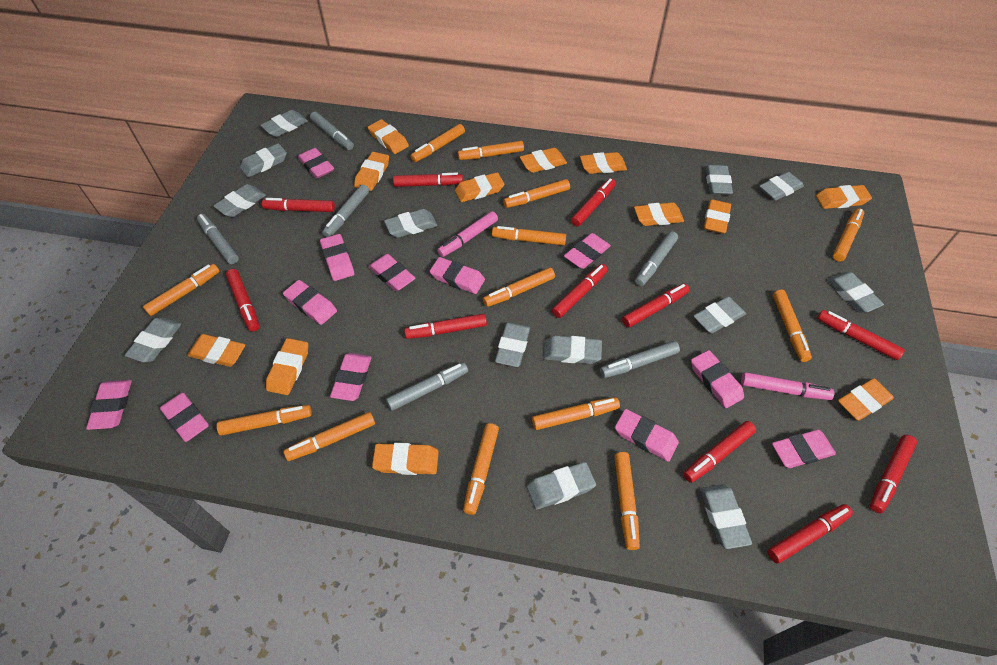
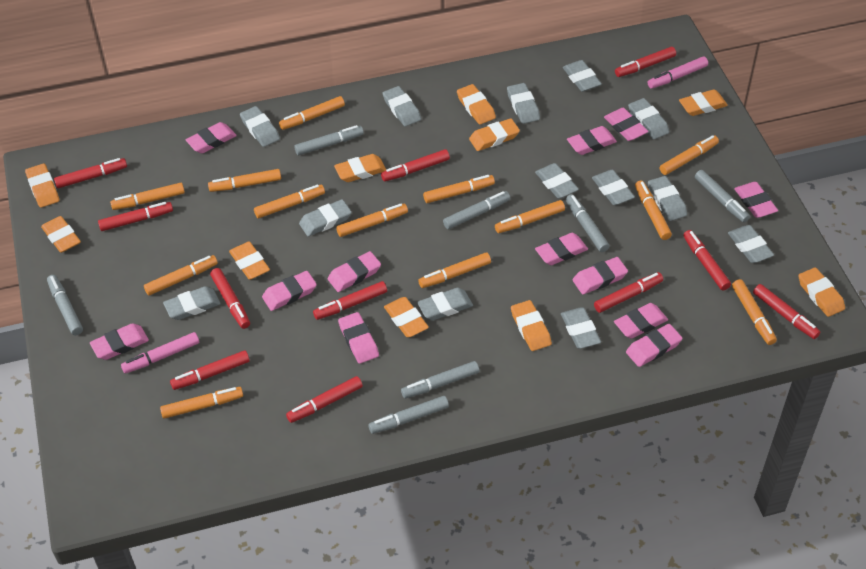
grey marker: 6 -> 7
orange eraser: 12 -> 10

